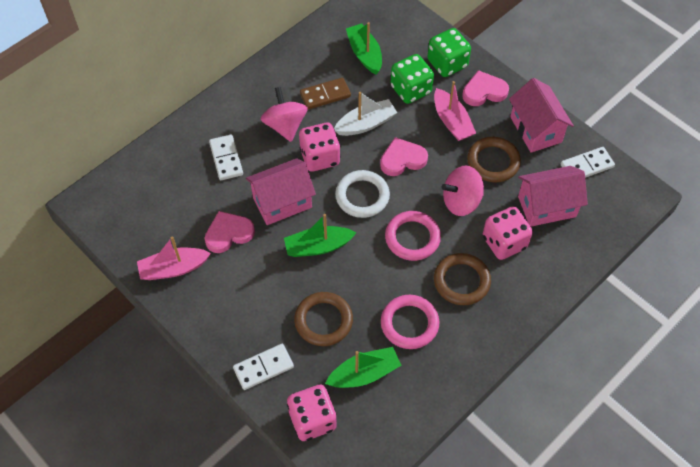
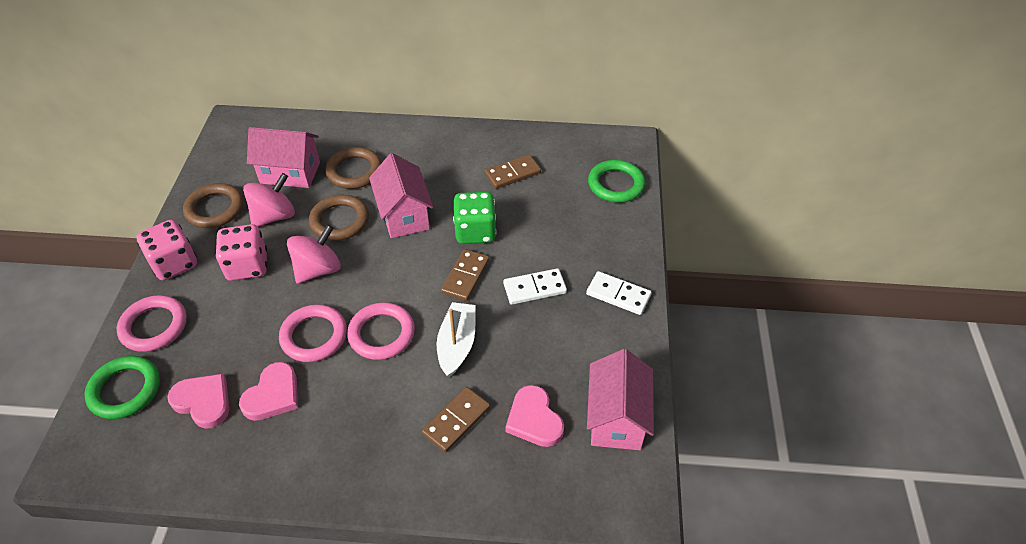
brown domino: 1 -> 3
green boat: 3 -> 0
green dice: 2 -> 1
green ring: 0 -> 2
pink boat: 2 -> 0
pink dice: 3 -> 2
pink ring: 2 -> 3
white domino: 3 -> 2
white ring: 1 -> 0

